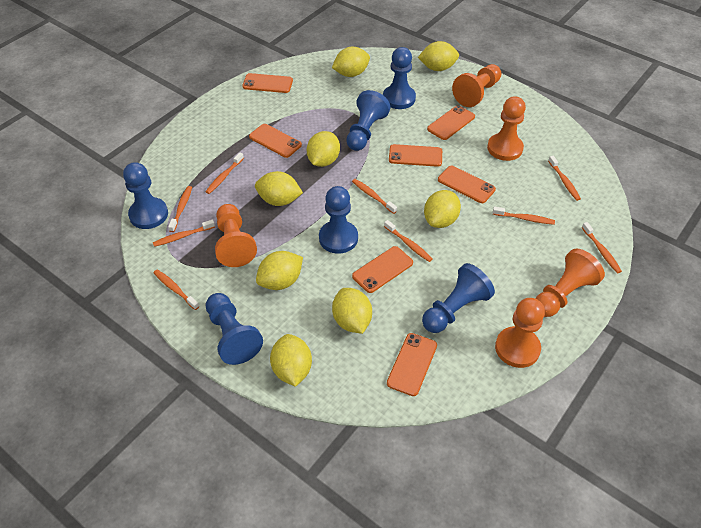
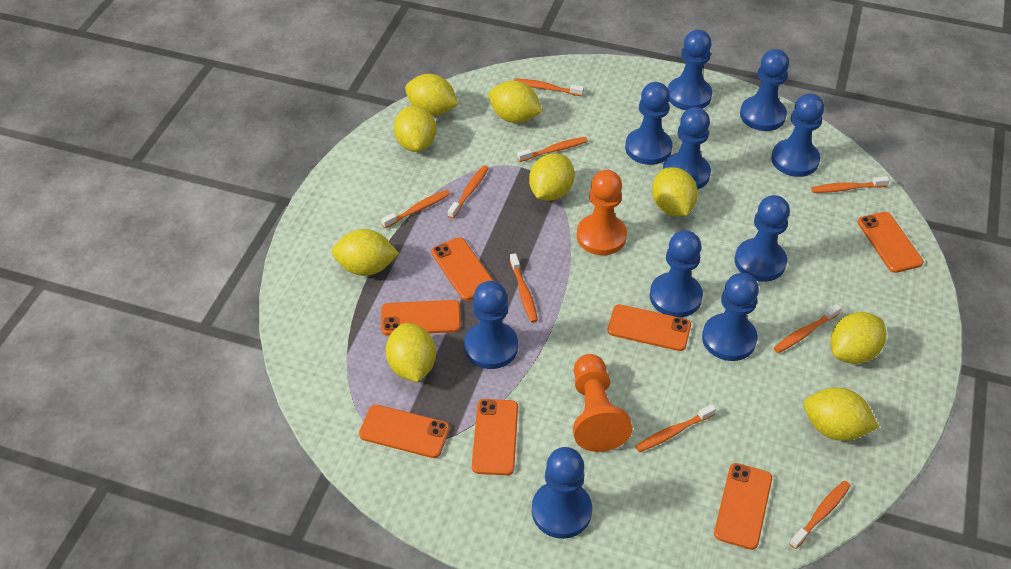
blue pawn: 6 -> 10
orange pawn: 5 -> 2
yellow lemon: 8 -> 9

